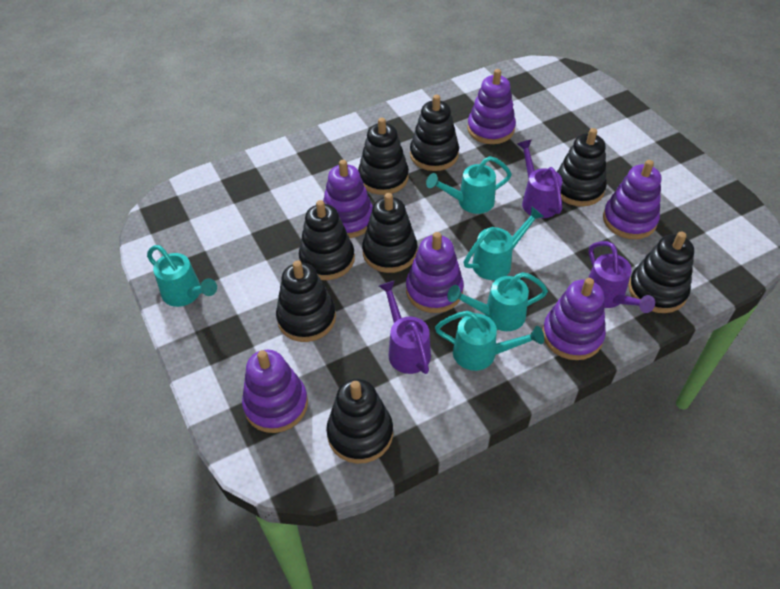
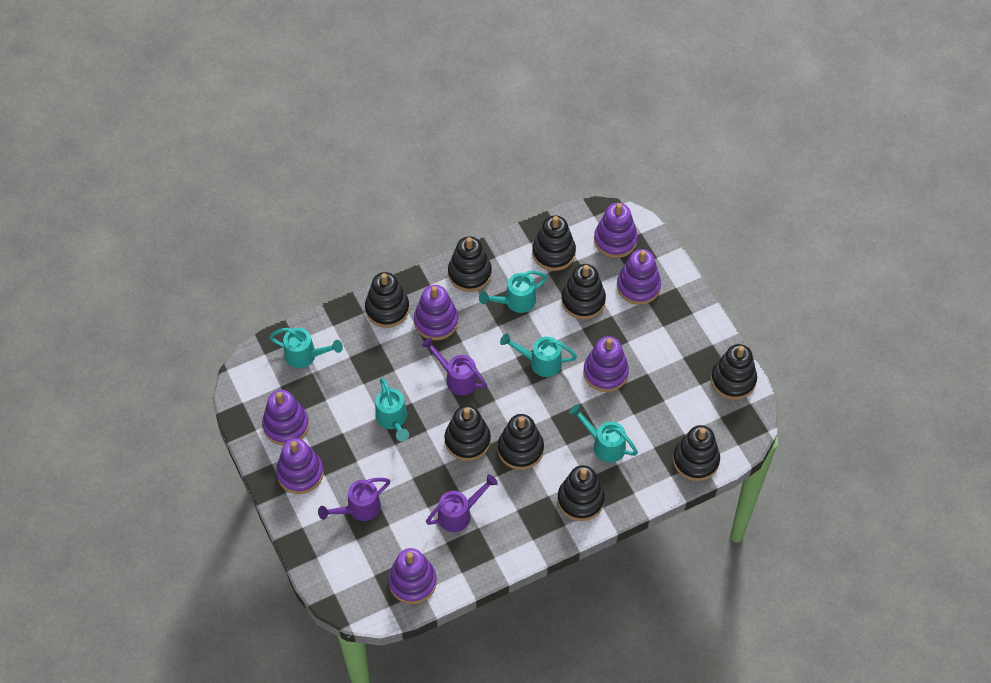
black stacking toy: 8 -> 9
purple stacking toy: 6 -> 7

